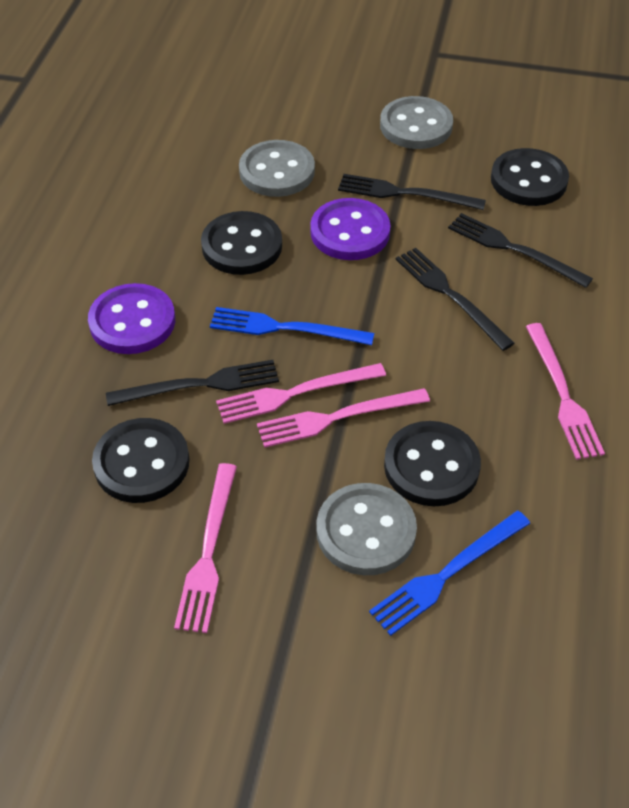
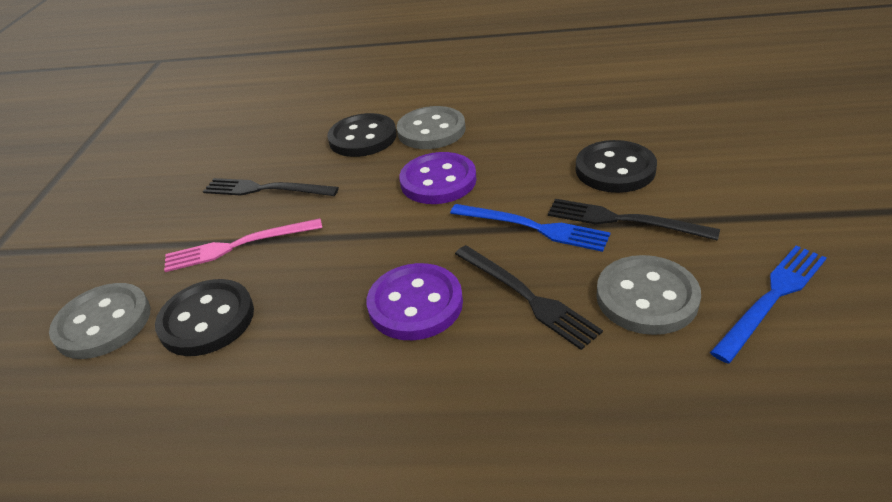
black button: 4 -> 3
black fork: 4 -> 3
pink fork: 4 -> 1

